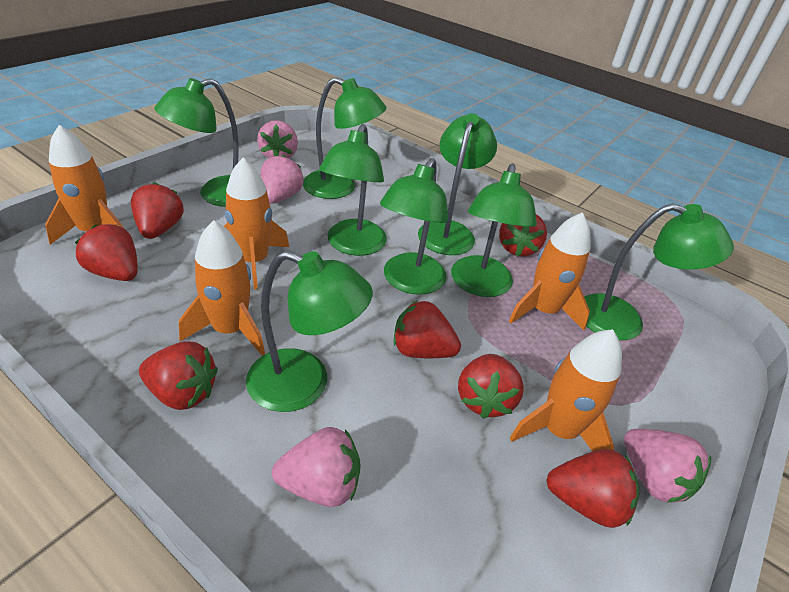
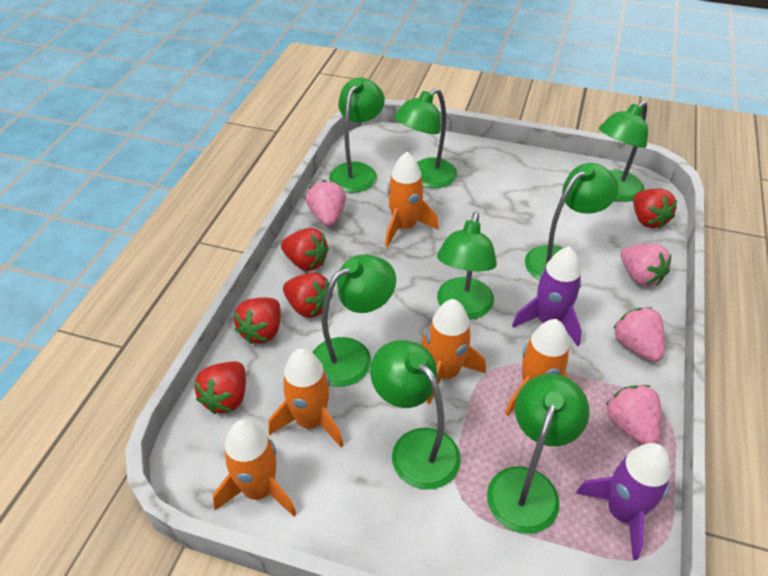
purple rocket: 0 -> 2
red strawberry: 7 -> 5

